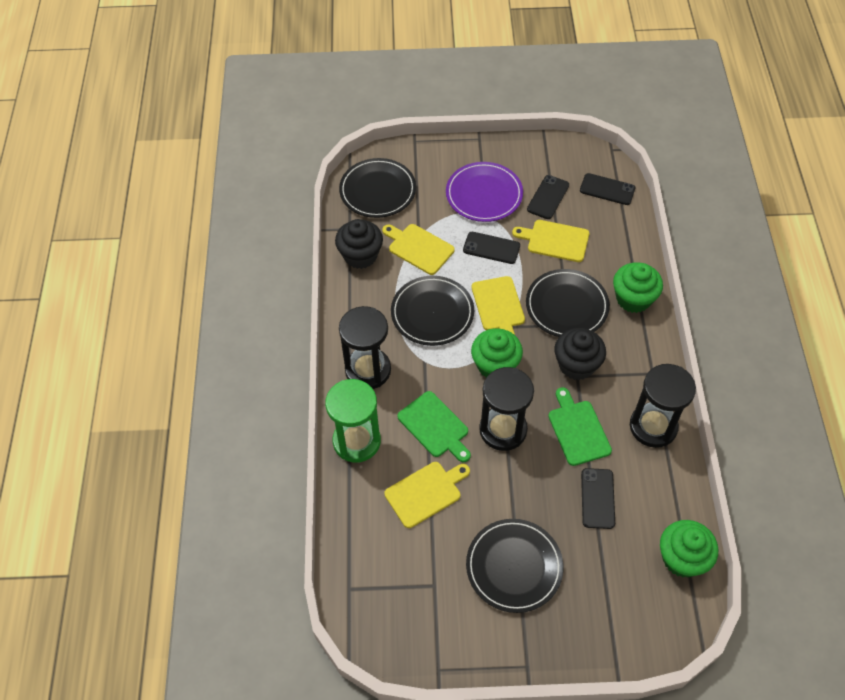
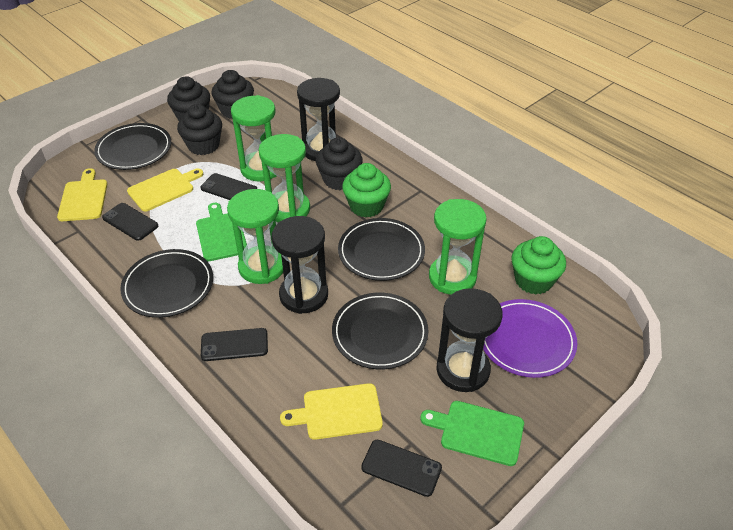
black cupcake: 2 -> 4
green cupcake: 3 -> 2
green hourglass: 1 -> 4
yellow cutting board: 4 -> 3

